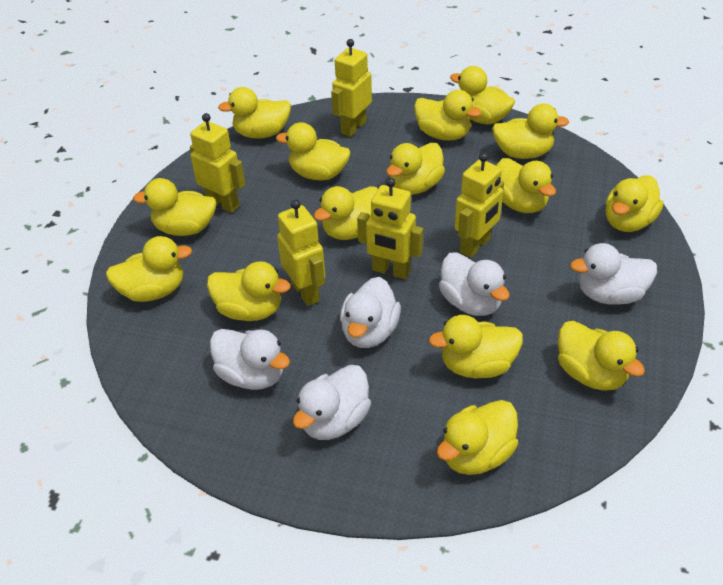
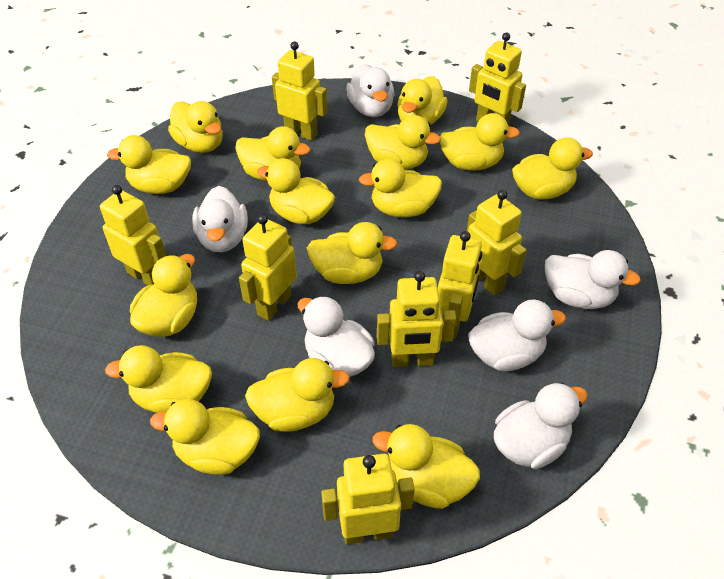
white duck: 5 -> 6
yellow robot: 5 -> 8

